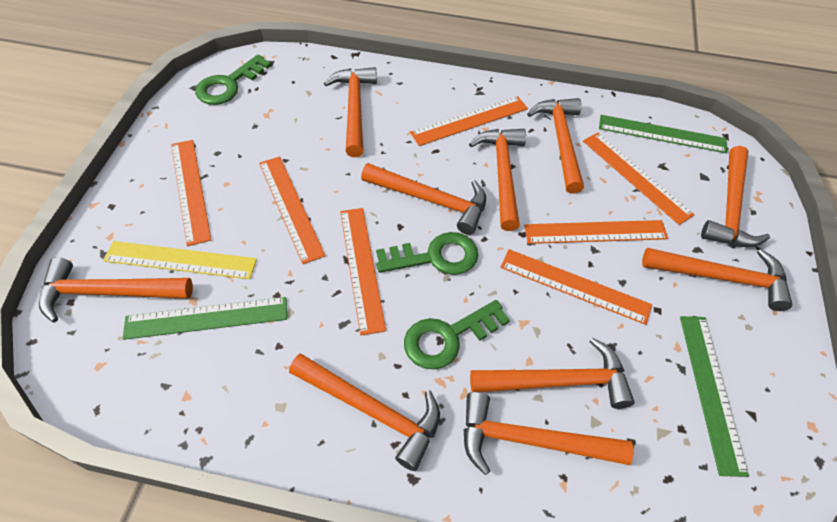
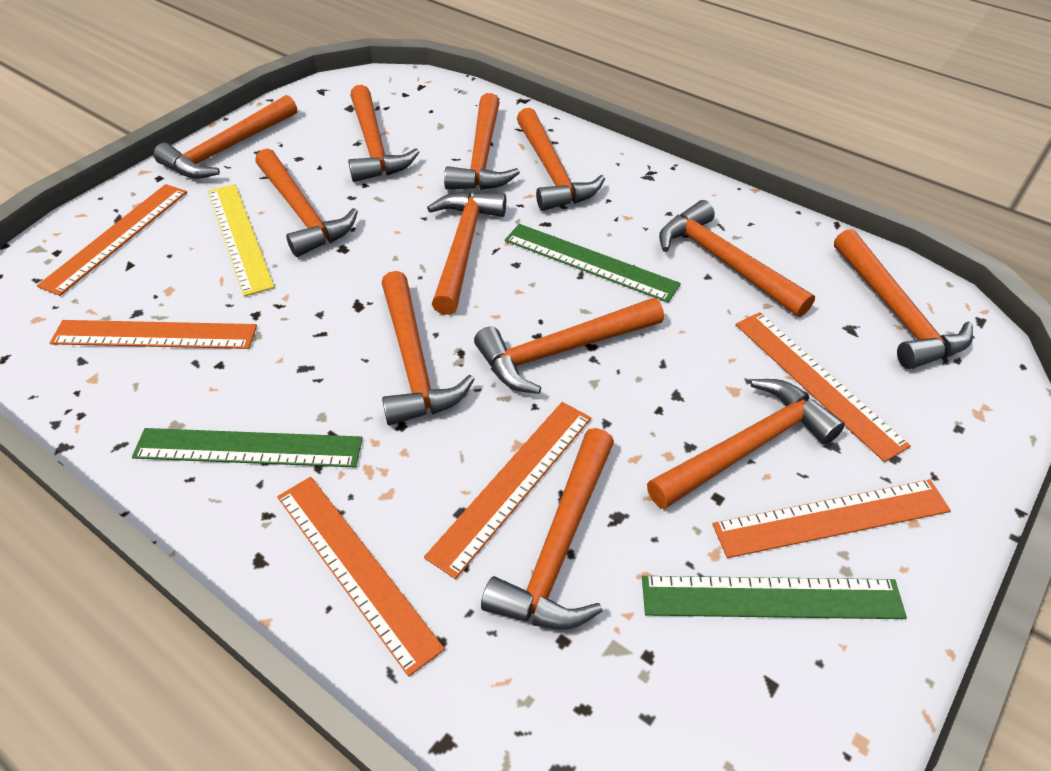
green key: 3 -> 0
orange hammer: 10 -> 12
orange ruler: 7 -> 6

